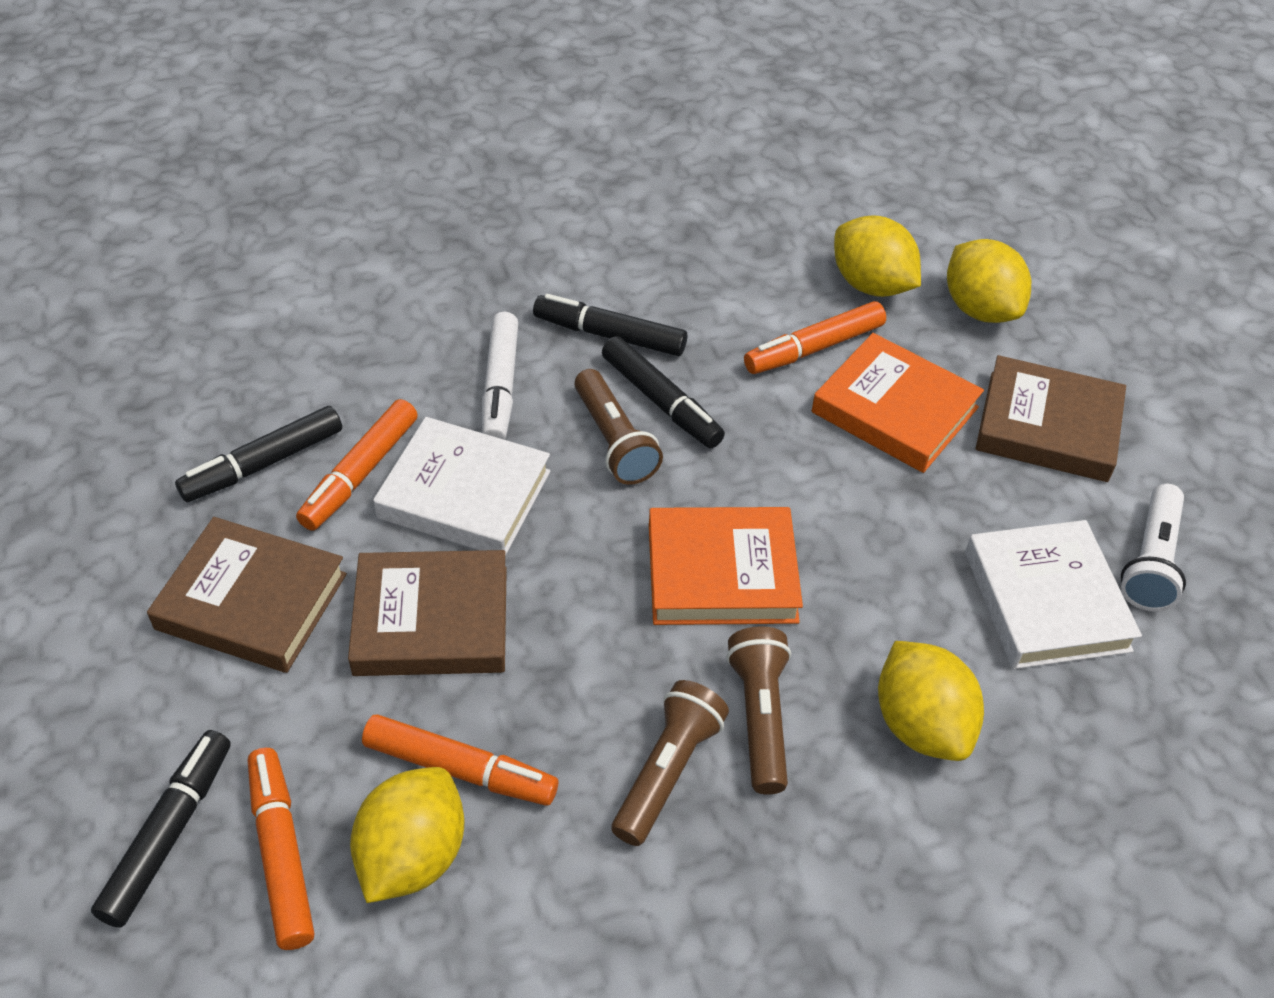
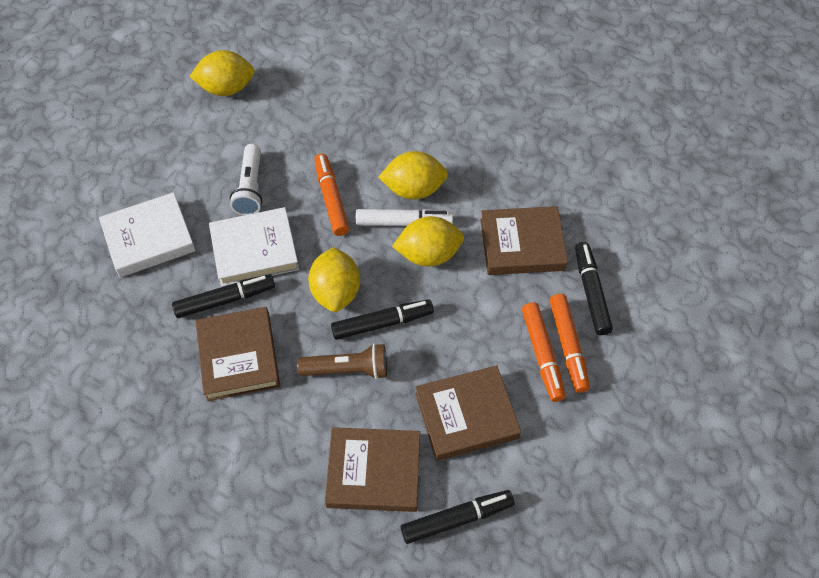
brown book: 3 -> 4
brown flashlight: 3 -> 1
orange book: 2 -> 0
orange marker: 4 -> 3

